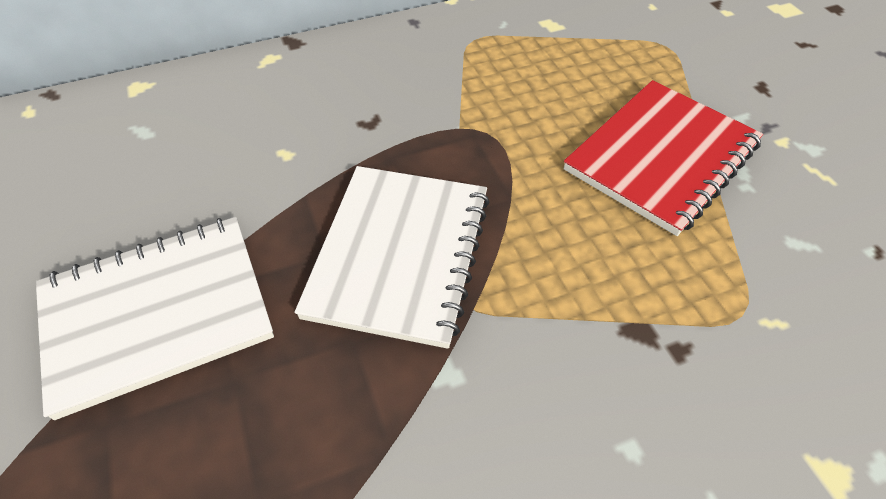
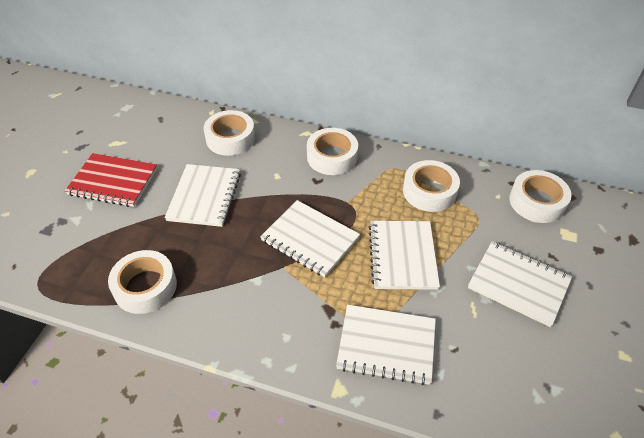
white notebook: 2 -> 5
white tape: 0 -> 5

